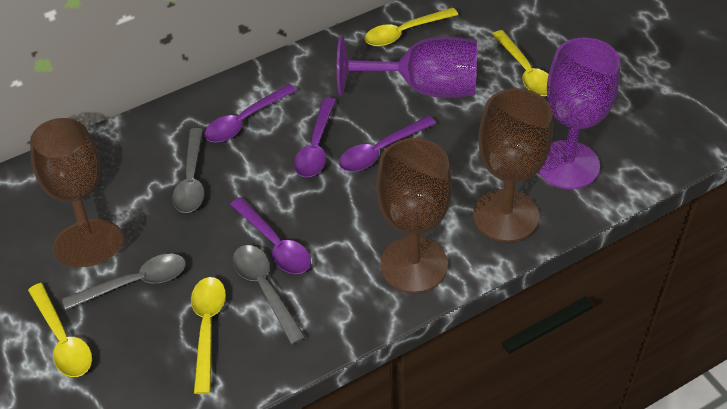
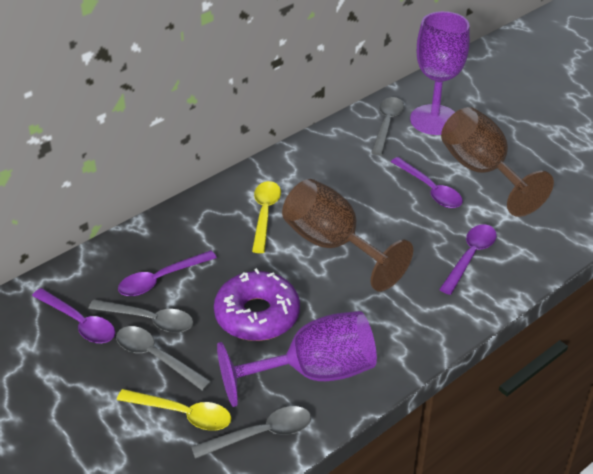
brown goblet: 3 -> 2
grey spoon: 3 -> 4
purple donut: 0 -> 1
yellow spoon: 4 -> 2

